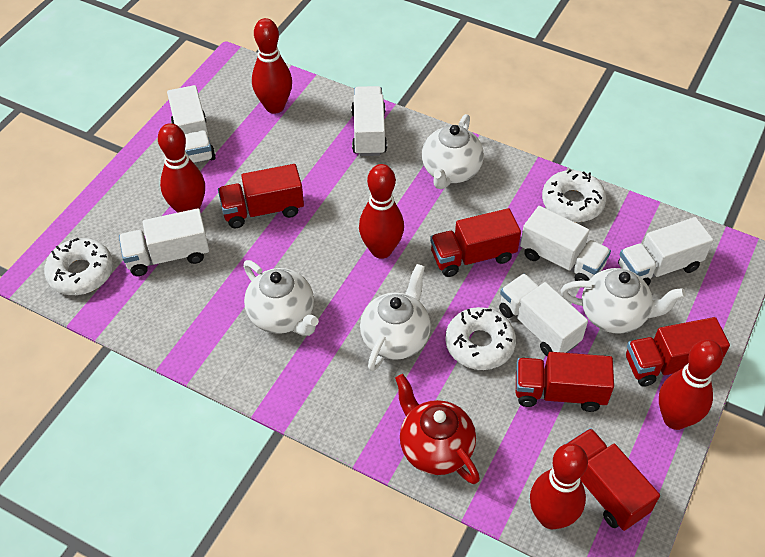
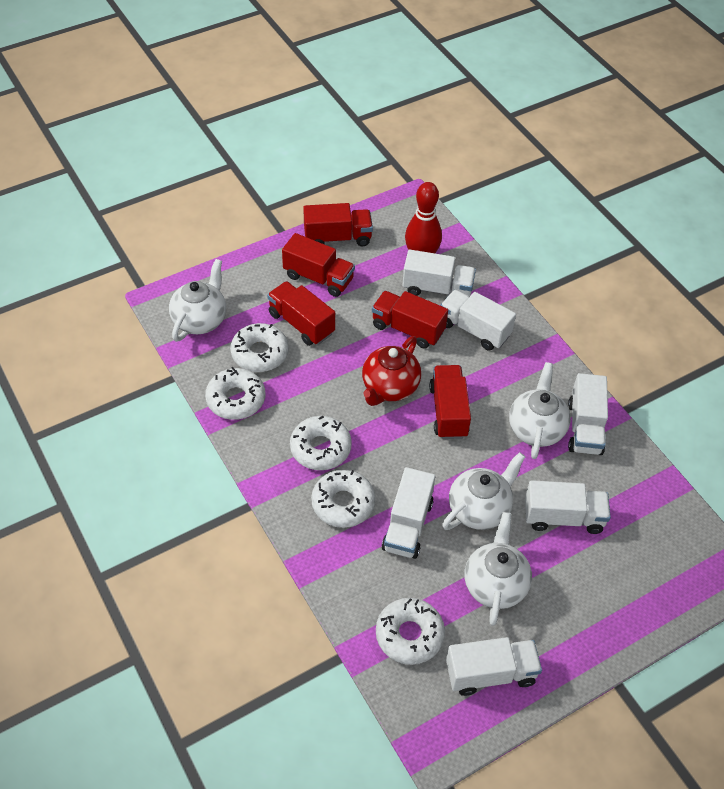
red bowling pin: 5 -> 1
white donut: 3 -> 5

